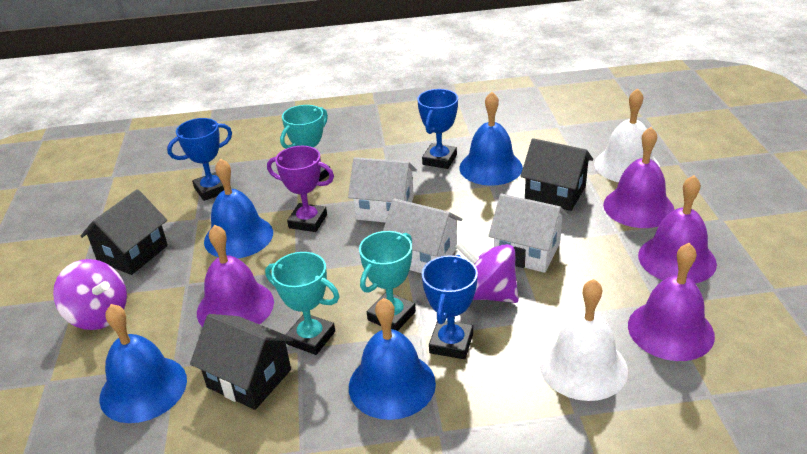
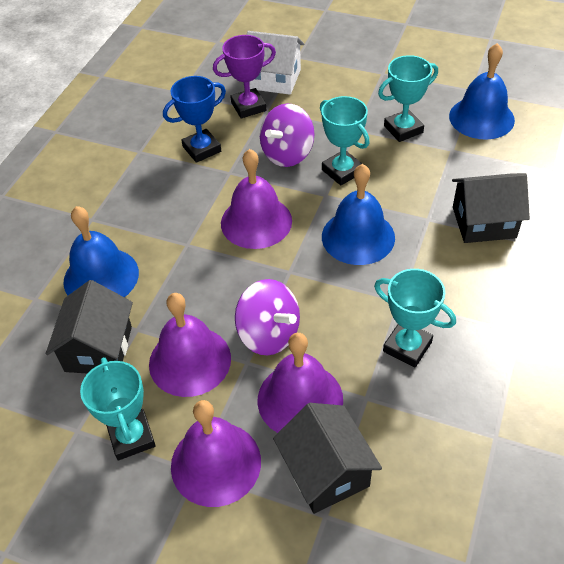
blue bell: 4 -> 3
blue trophy: 3 -> 1
turquoise trophy: 3 -> 4
white bell: 2 -> 0
white house: 3 -> 1

